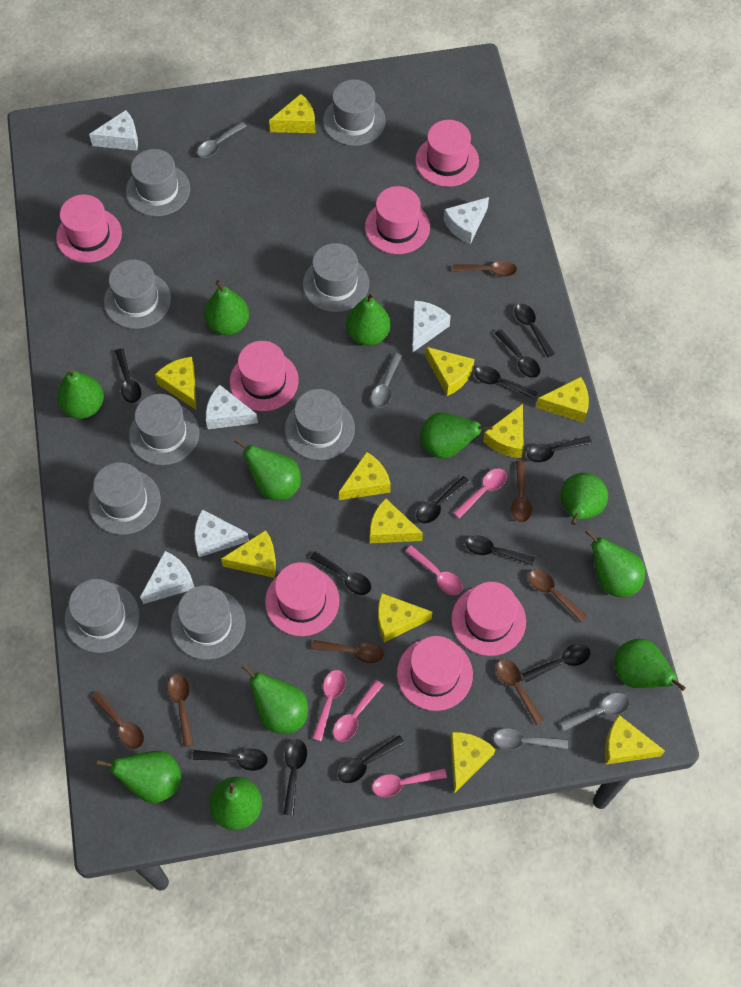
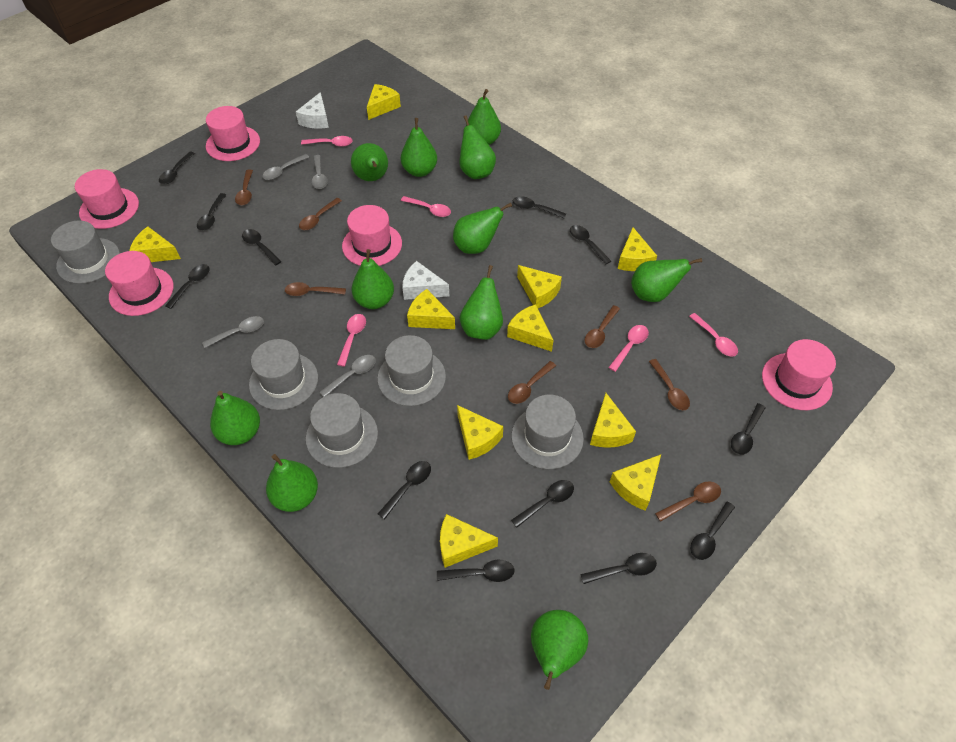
grey hat: 9 -> 5
pink hat: 7 -> 5
white cheese: 6 -> 2
yellow cheese: 11 -> 10

